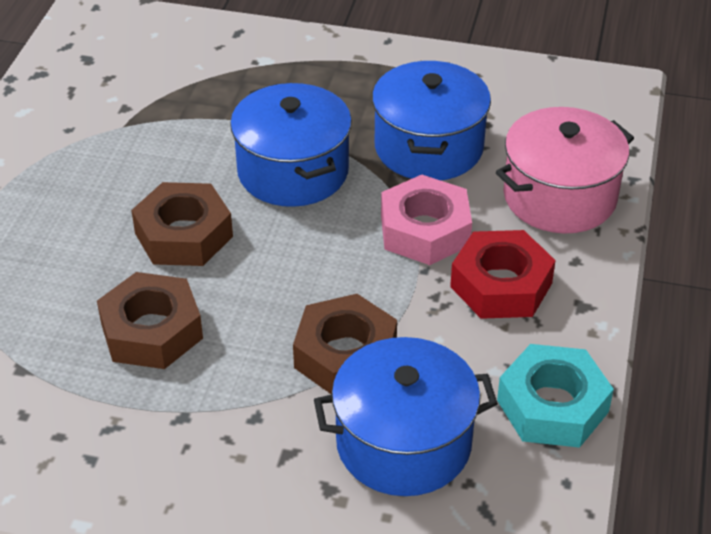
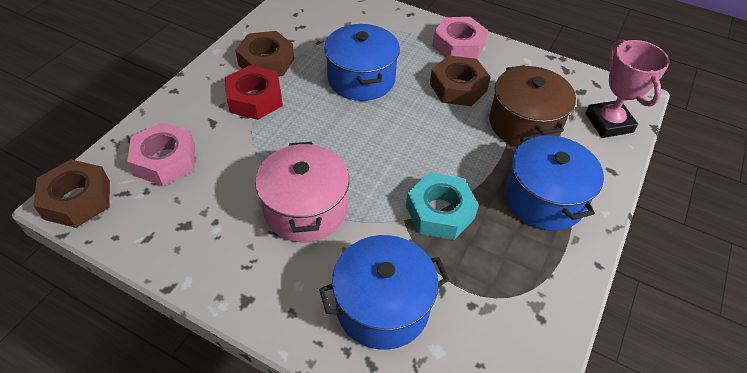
brown pot: 0 -> 1
pink nut: 1 -> 2
pink trophy: 0 -> 1

